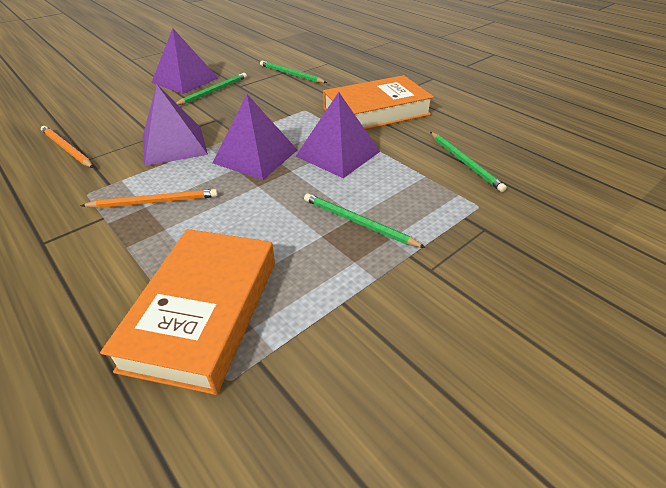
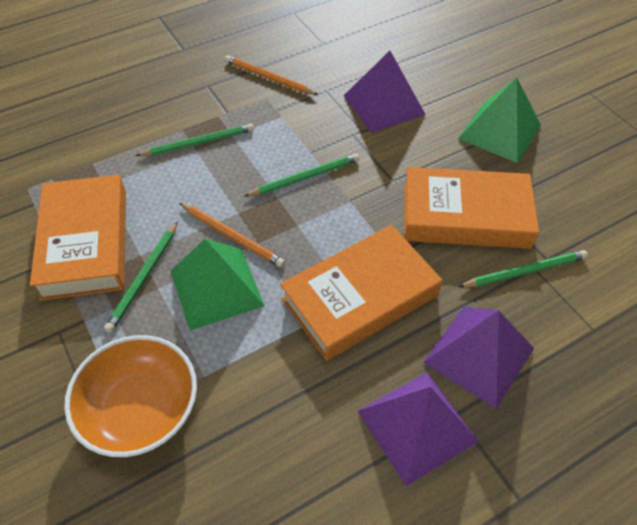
green pyramid: 0 -> 2
orange book: 2 -> 3
orange bowl: 0 -> 1
purple pyramid: 4 -> 3

